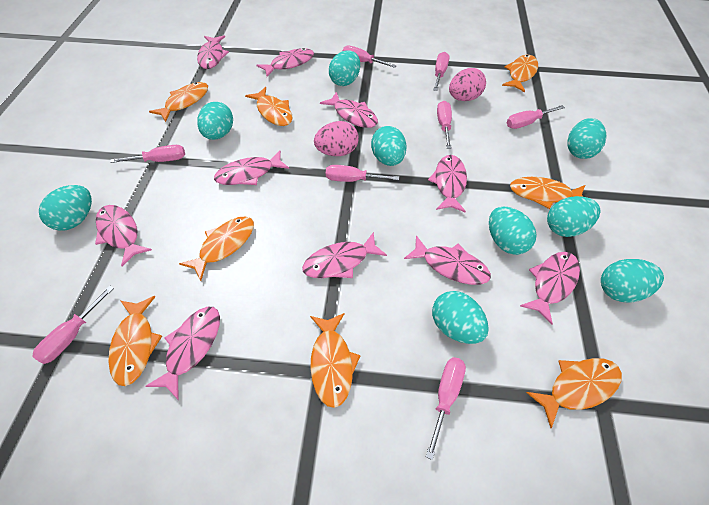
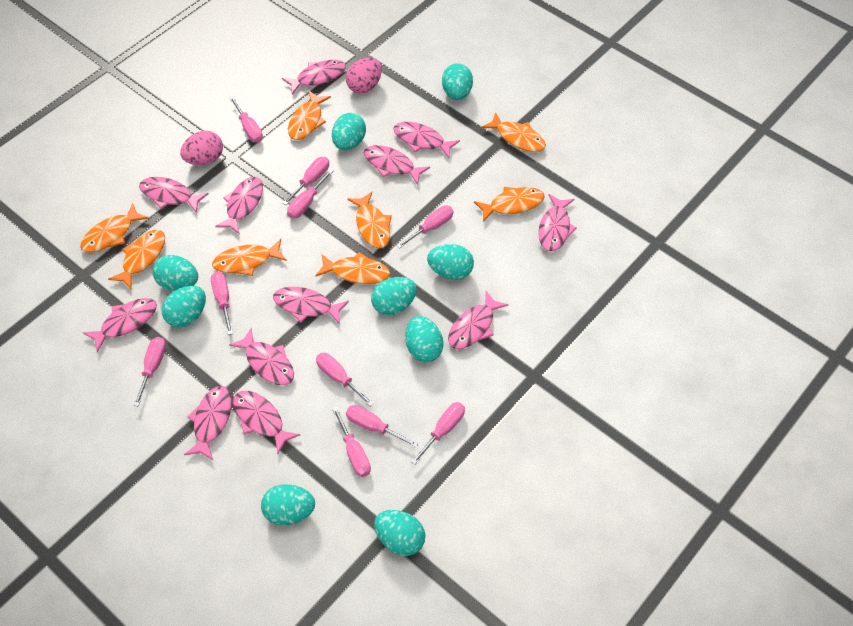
pink fish: 10 -> 12
pink screwdriver: 8 -> 10

